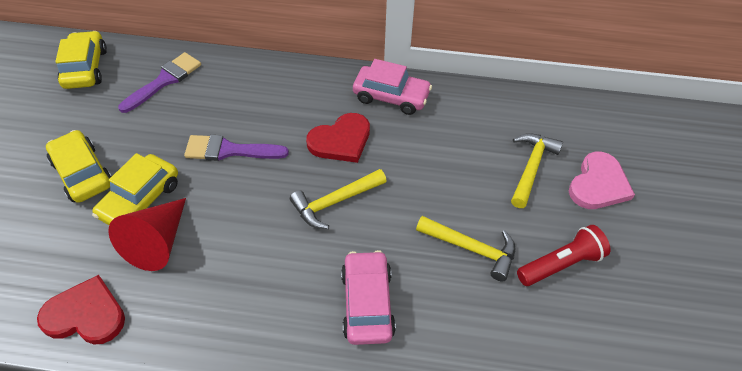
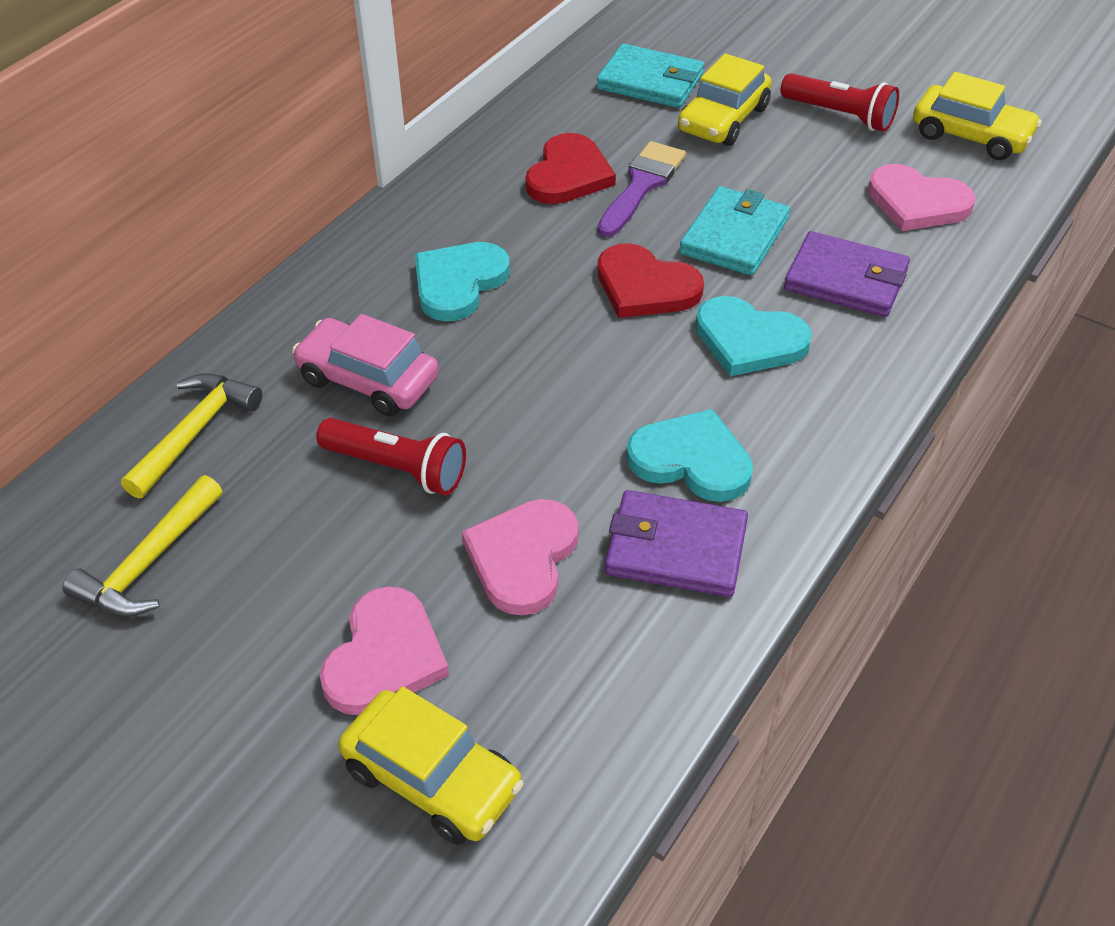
pink car: 2 -> 1
pink heart: 1 -> 3
purple brush: 2 -> 1
purple wallet: 0 -> 2
red cone: 1 -> 0
red flashlight: 1 -> 2
turquoise heart: 0 -> 3
turquoise wallet: 0 -> 2
yellow hammer: 3 -> 2

